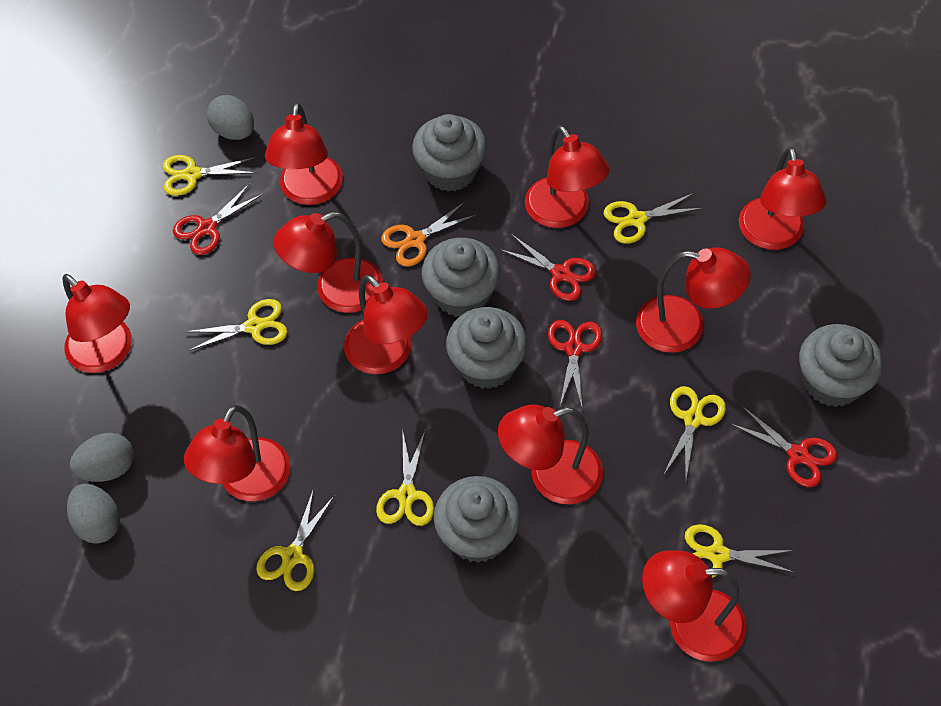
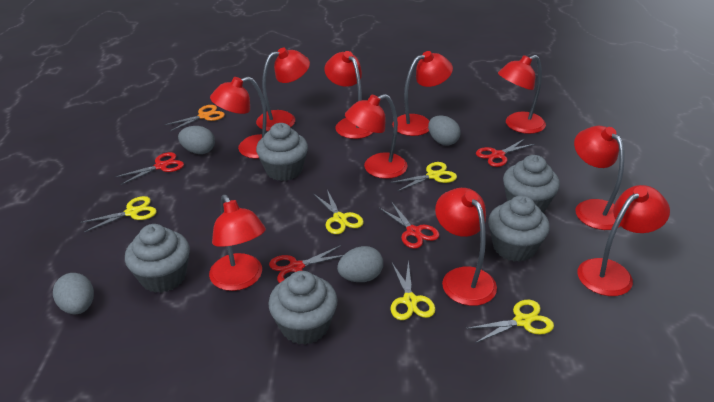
grey egg: 3 -> 4
yellow scissors: 7 -> 5

